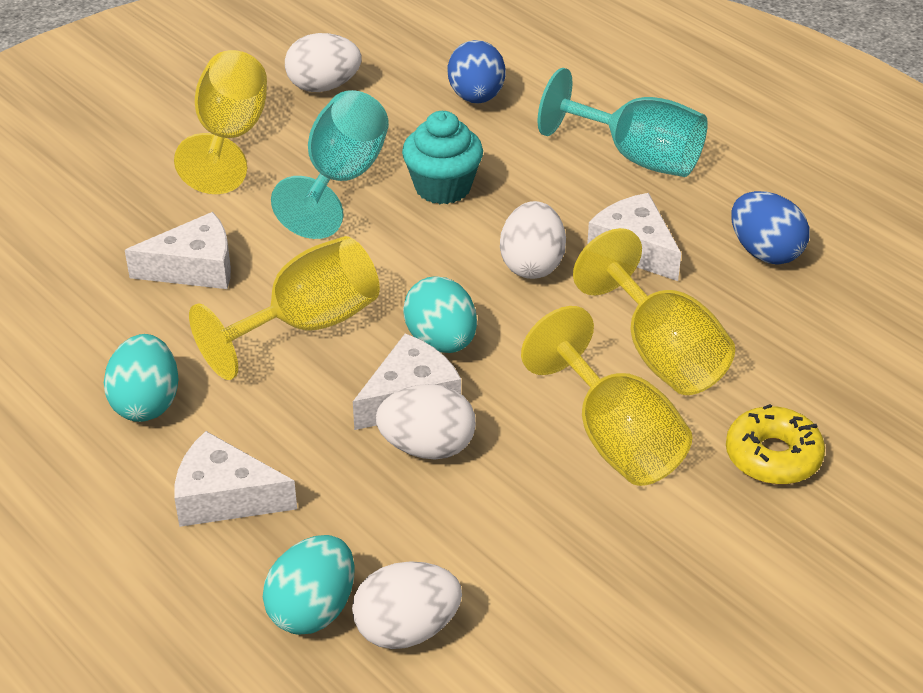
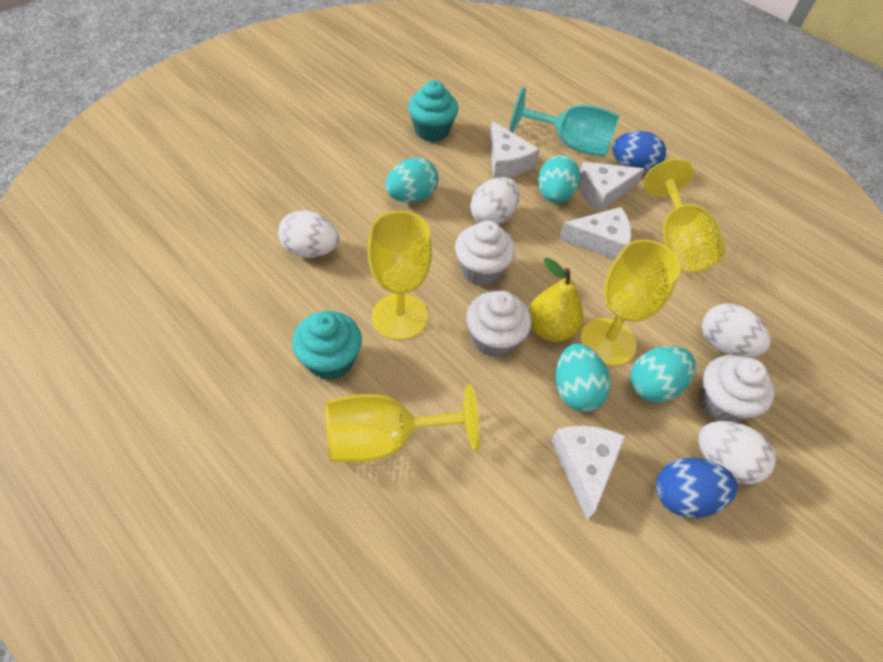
turquoise cupcake: 1 -> 2
turquoise egg: 3 -> 4
turquoise goblet: 2 -> 1
white cupcake: 0 -> 3
yellow donut: 1 -> 0
yellow pear: 0 -> 1

